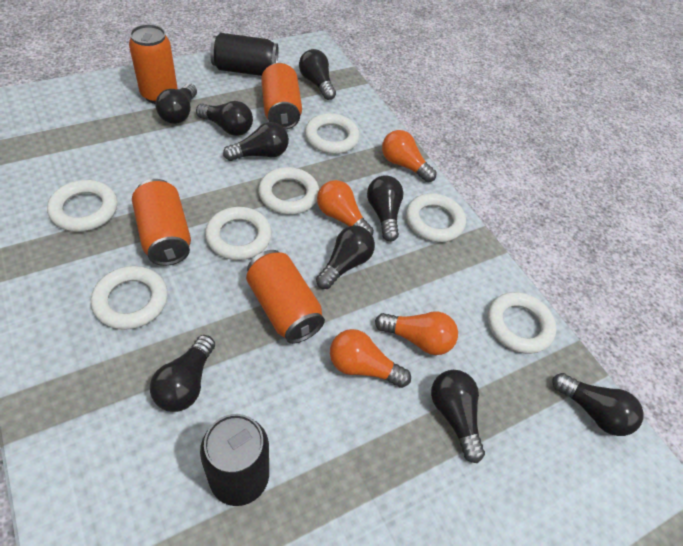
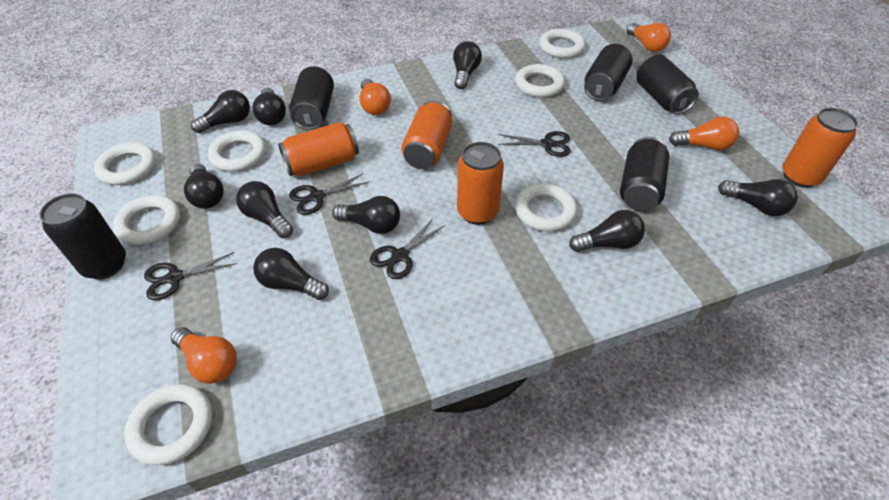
black can: 2 -> 5
black scissors: 0 -> 4

